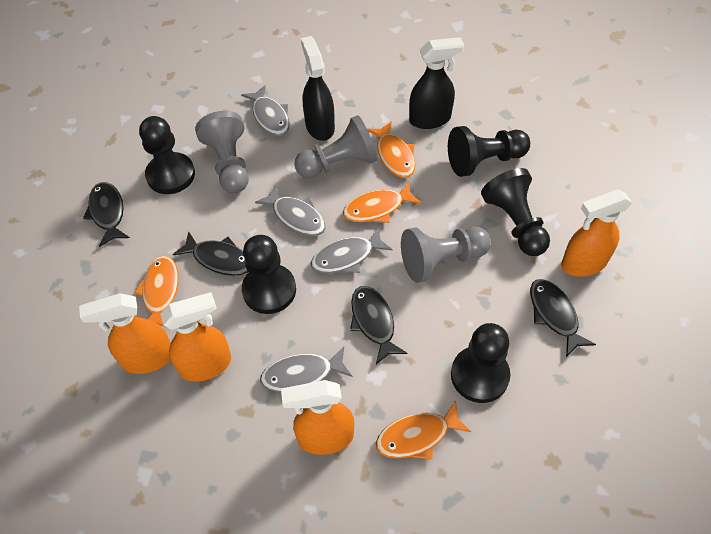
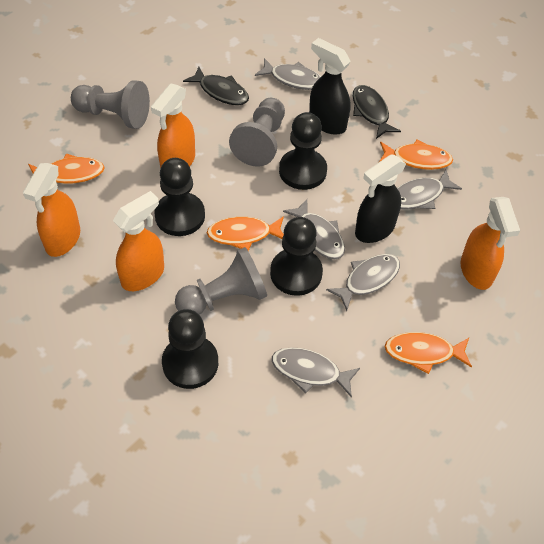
black fish: 4 -> 2
black pawn: 5 -> 4
grey fish: 4 -> 5

